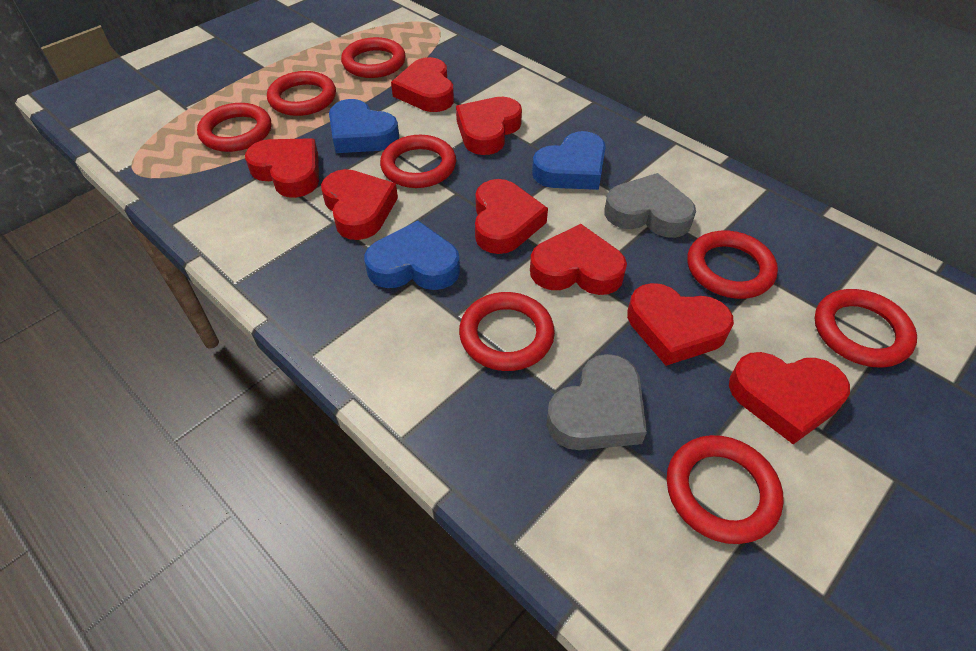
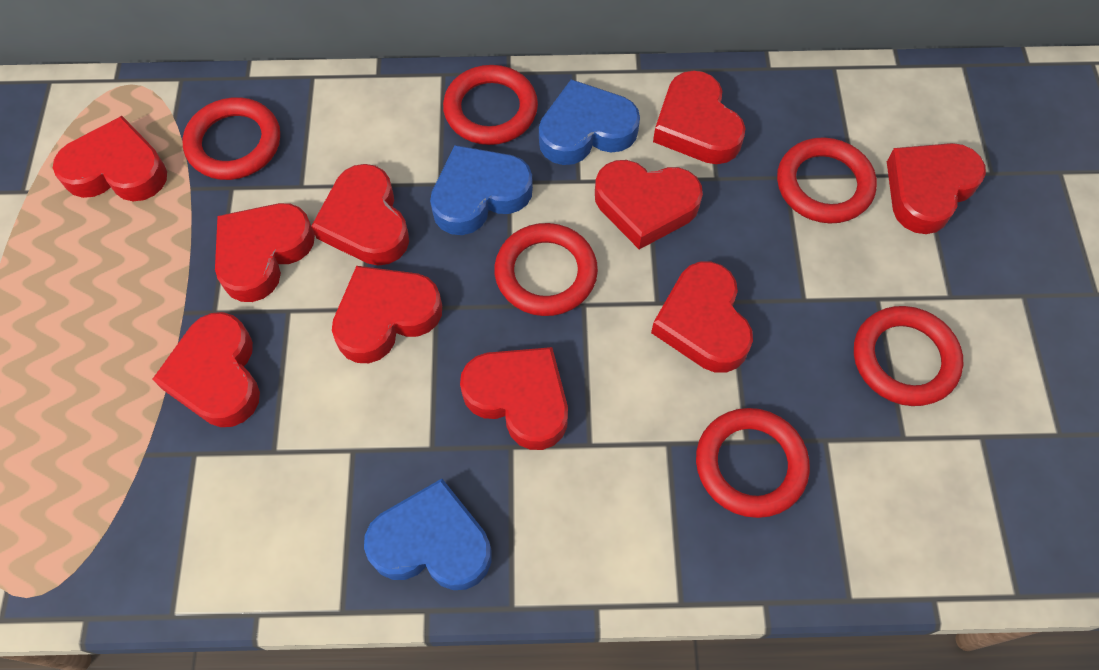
grey heart: 2 -> 0
red heart: 8 -> 10
red ring: 8 -> 6

